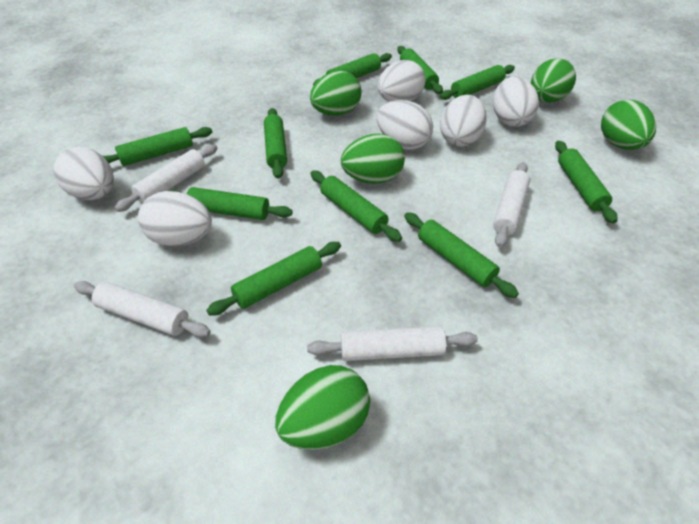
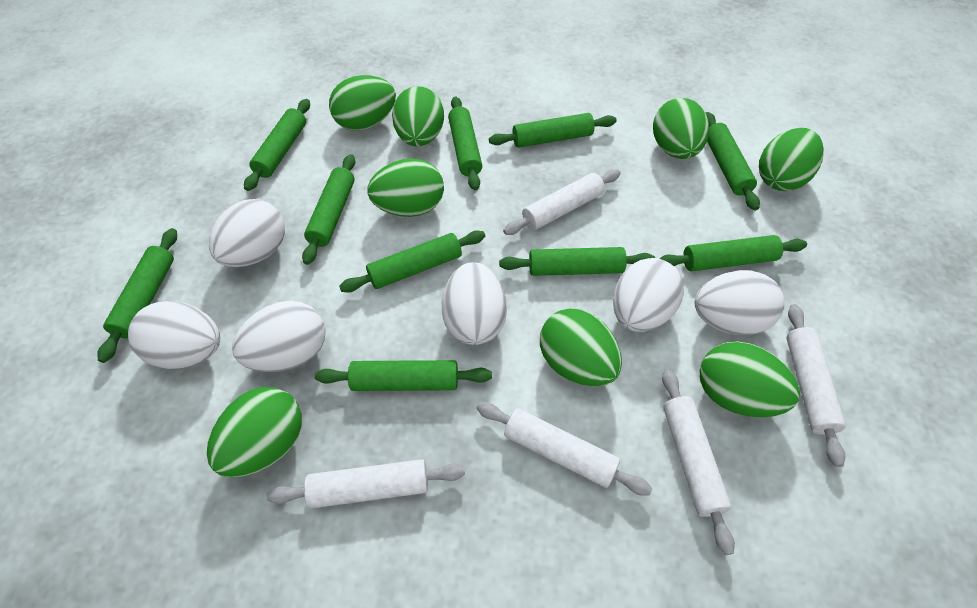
green egg: 5 -> 8
white rolling pin: 4 -> 5

